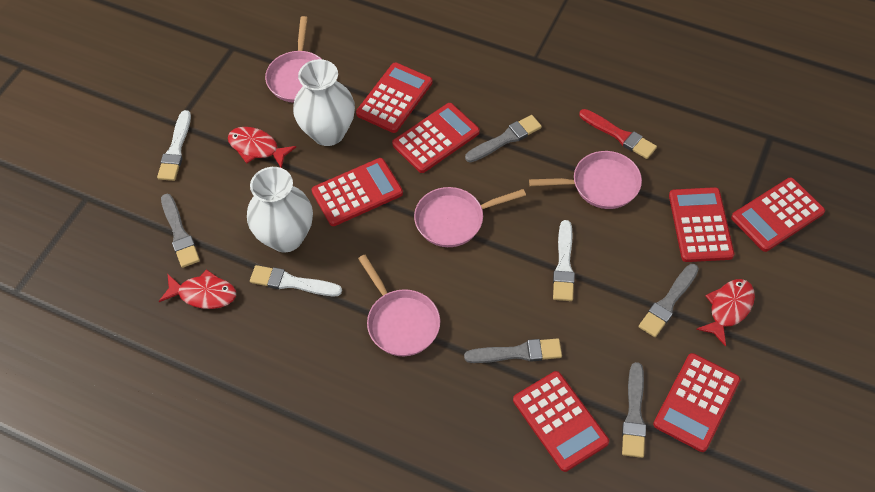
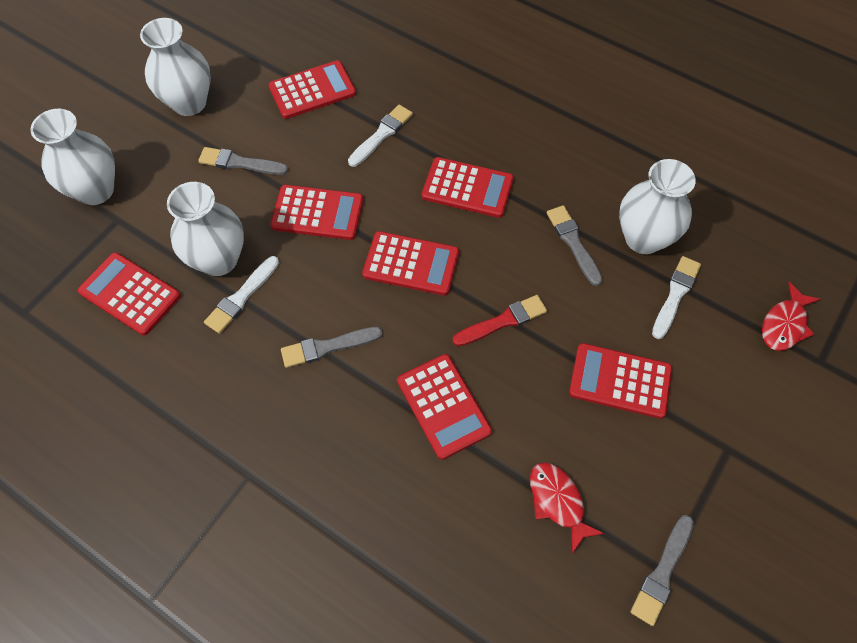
grey brush: 5 -> 4
pink pan: 4 -> 0
red fish: 3 -> 2
white vase: 2 -> 4

